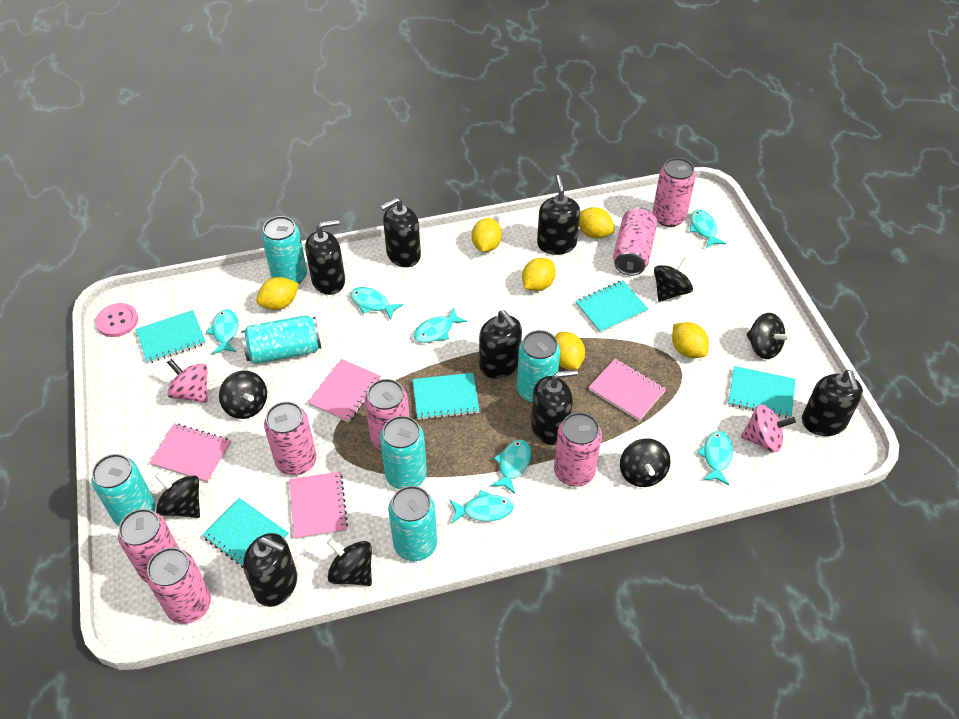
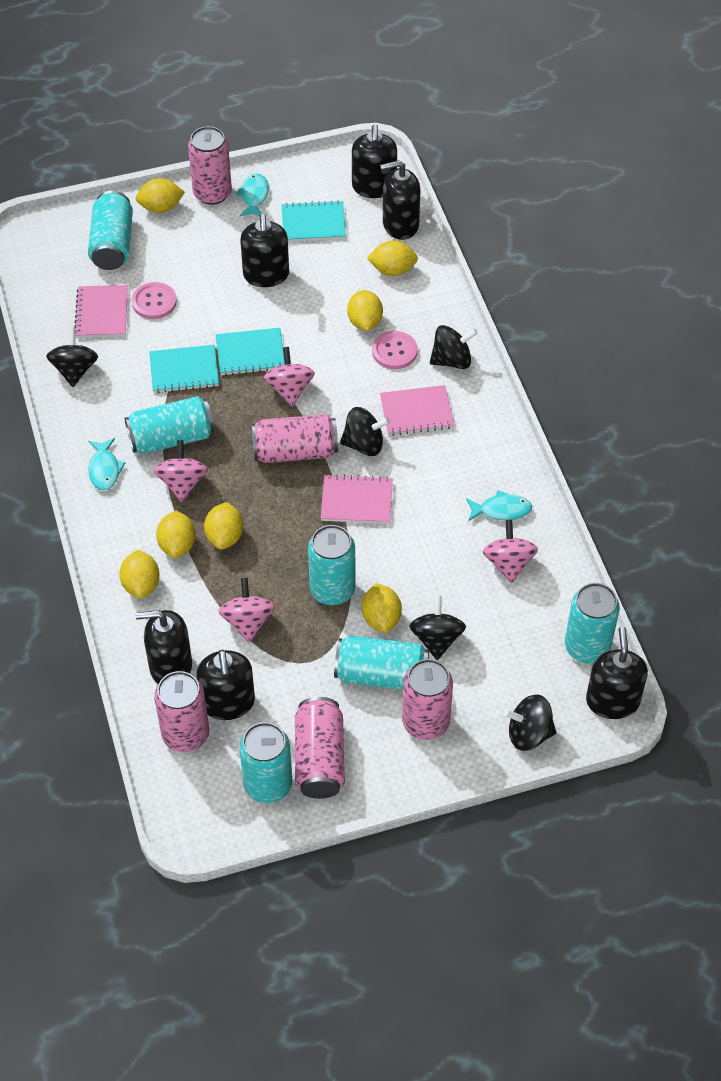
black soap dispenser: 7 -> 6
black spinning top: 6 -> 5
pink button: 1 -> 2
pink can: 7 -> 5
pink notebook: 4 -> 3
pink spinning top: 2 -> 4
turquoise fish: 7 -> 3
turquoise notebook: 5 -> 3
yellow lemon: 6 -> 7

